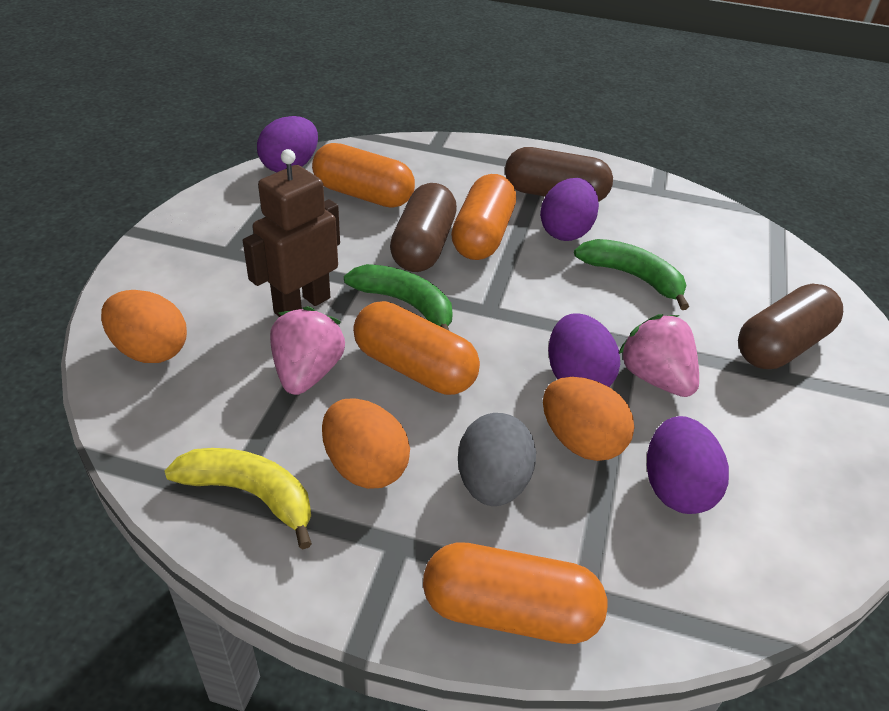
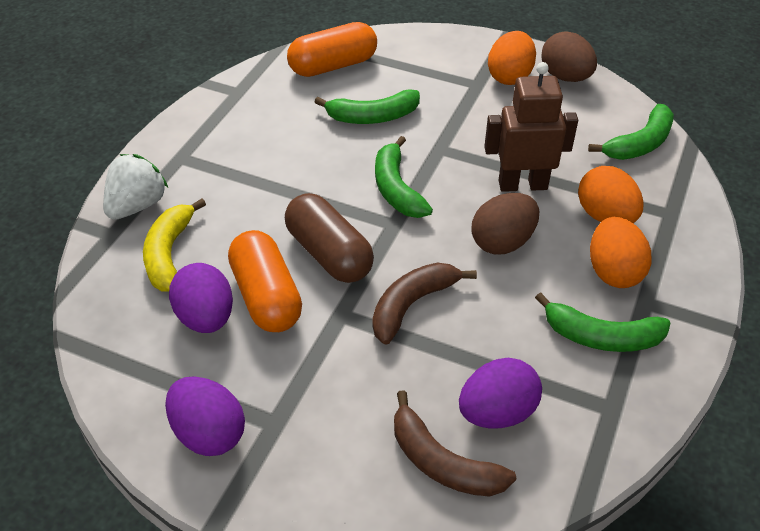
brown banana: 0 -> 2
brown capsule: 3 -> 1
brown egg: 0 -> 2
green banana: 2 -> 4
grey egg: 1 -> 0
orange capsule: 4 -> 2
pink strawberry: 2 -> 0
purple egg: 4 -> 3
white strawberry: 0 -> 1

